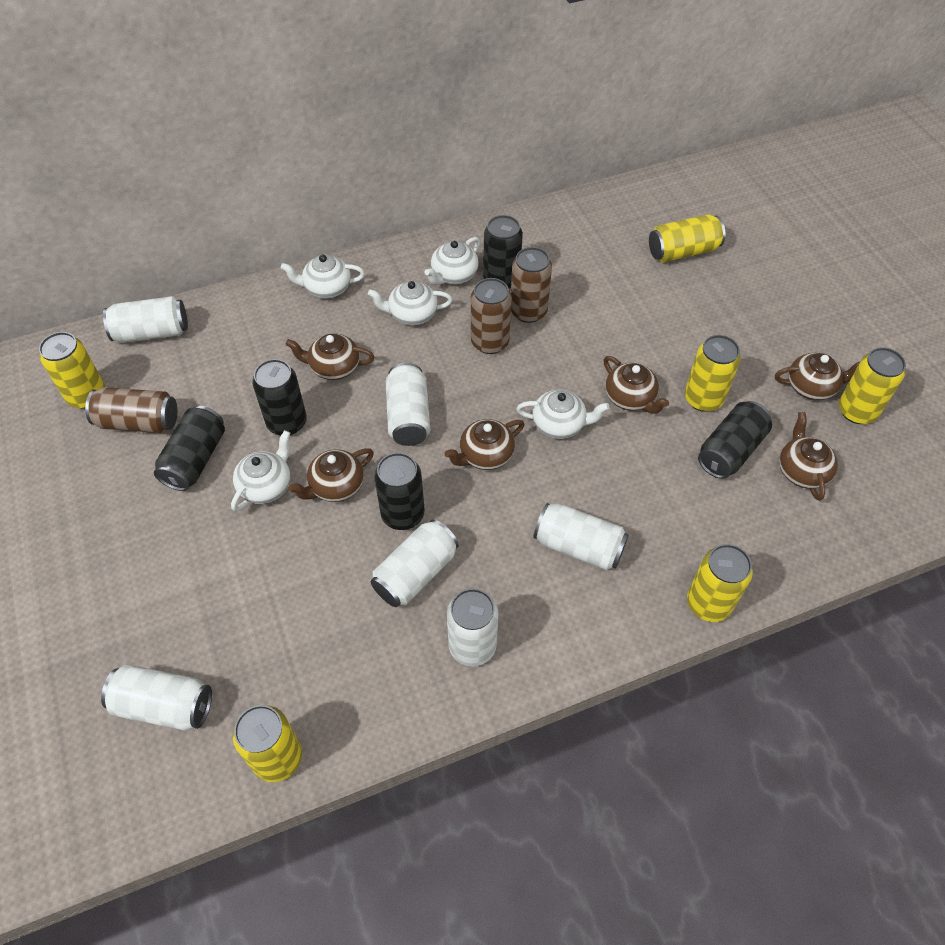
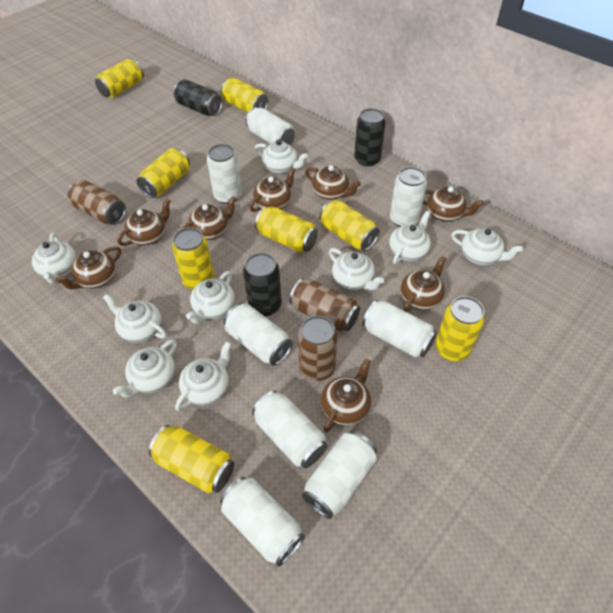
black can: 5 -> 3
brown teapot: 6 -> 8
white can: 6 -> 8
white teapot: 5 -> 9
yellow can: 6 -> 8

